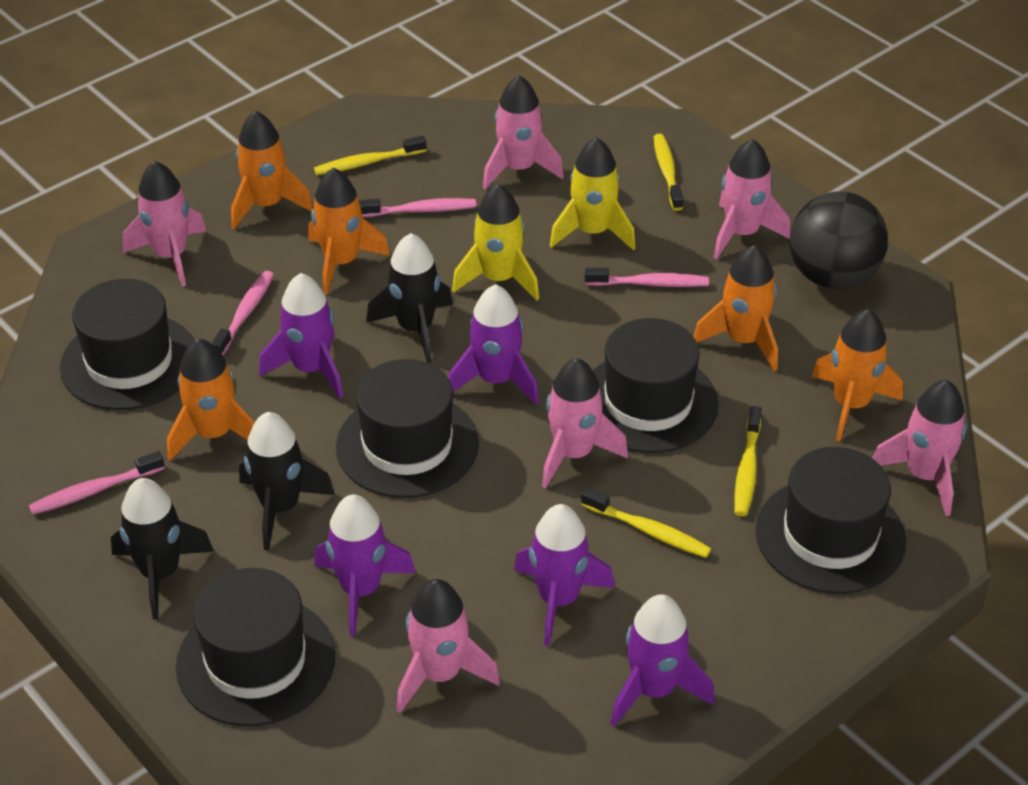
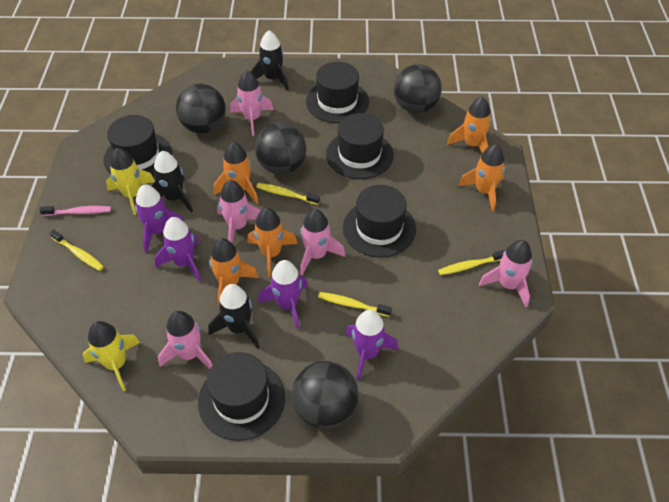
black ball: 1 -> 4
pink rocket: 6 -> 5
pink toothbrush: 4 -> 1
purple rocket: 5 -> 4

